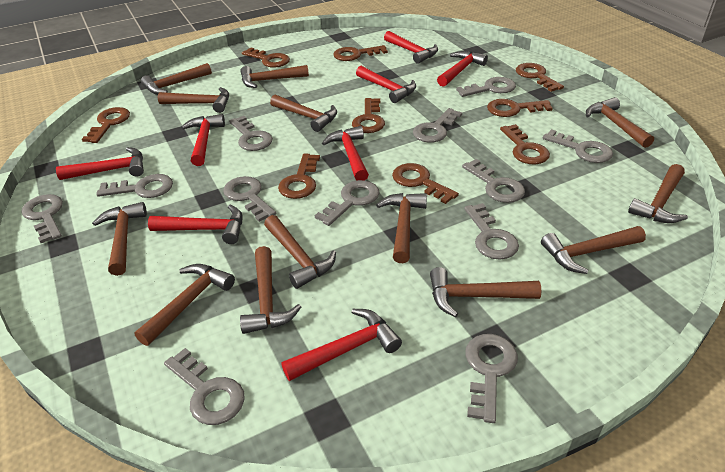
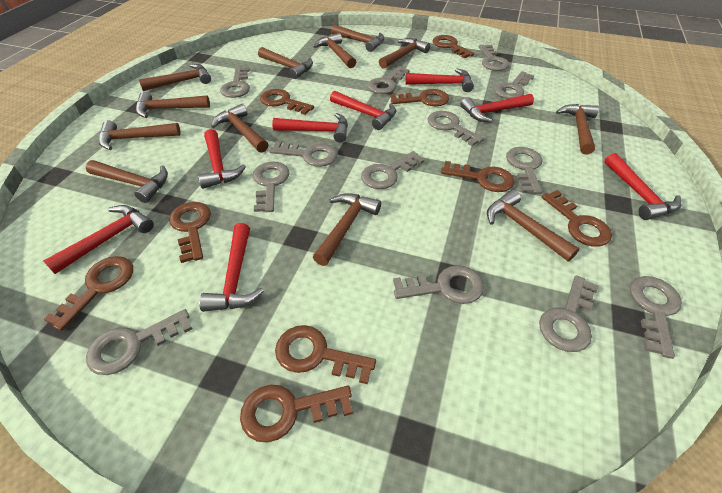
brown hammer: 13 -> 12
grey key: 12 -> 13

